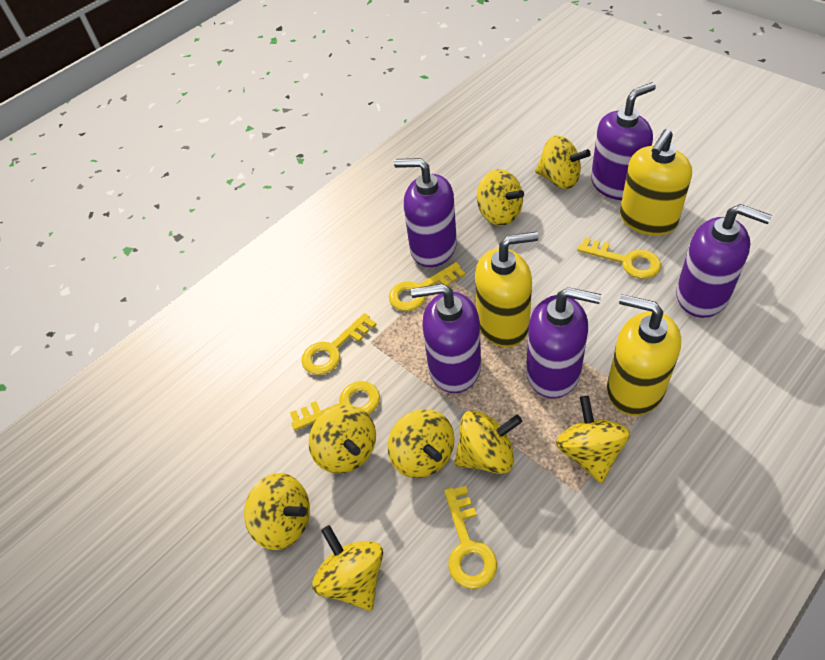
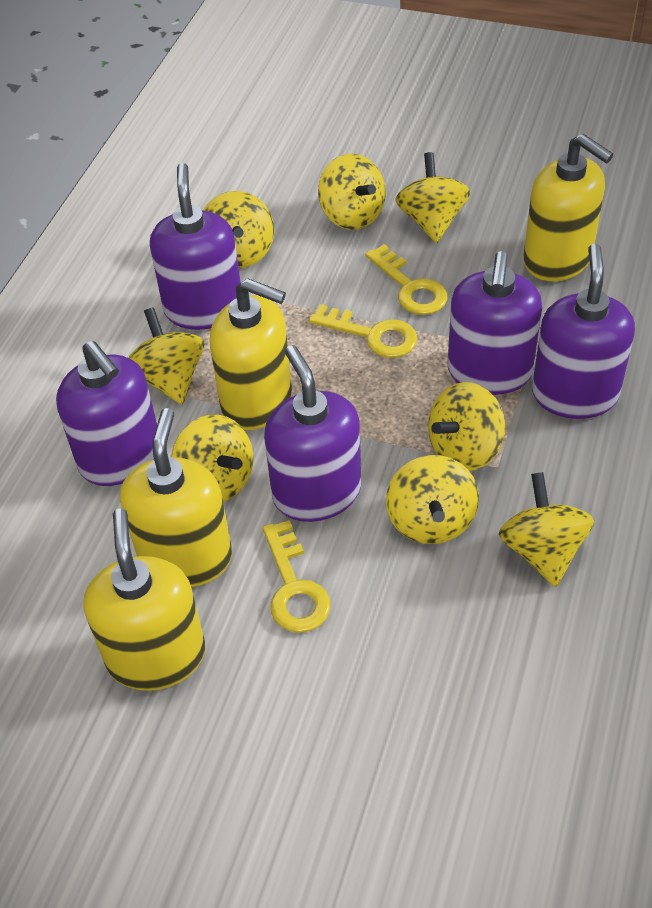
yellow key: 5 -> 3
yellow soap dispenser: 3 -> 4

